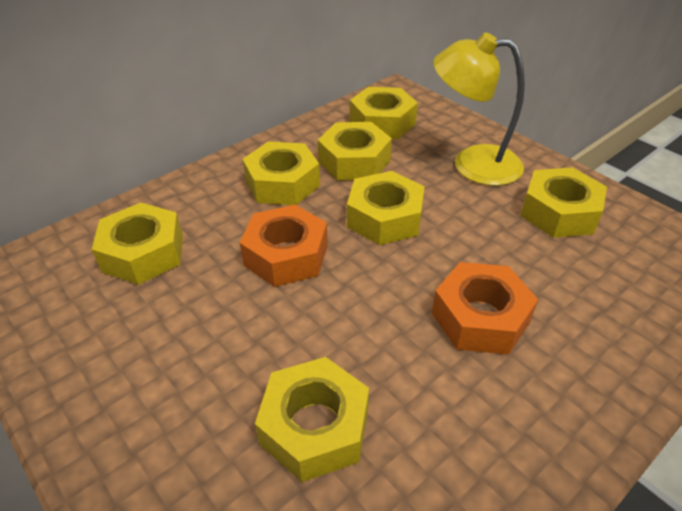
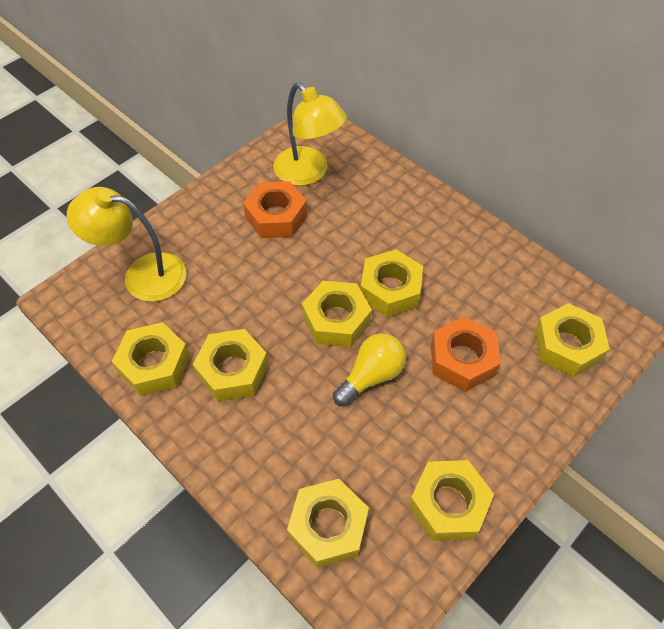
yellow lamp: 1 -> 2
yellow light bulb: 0 -> 1

